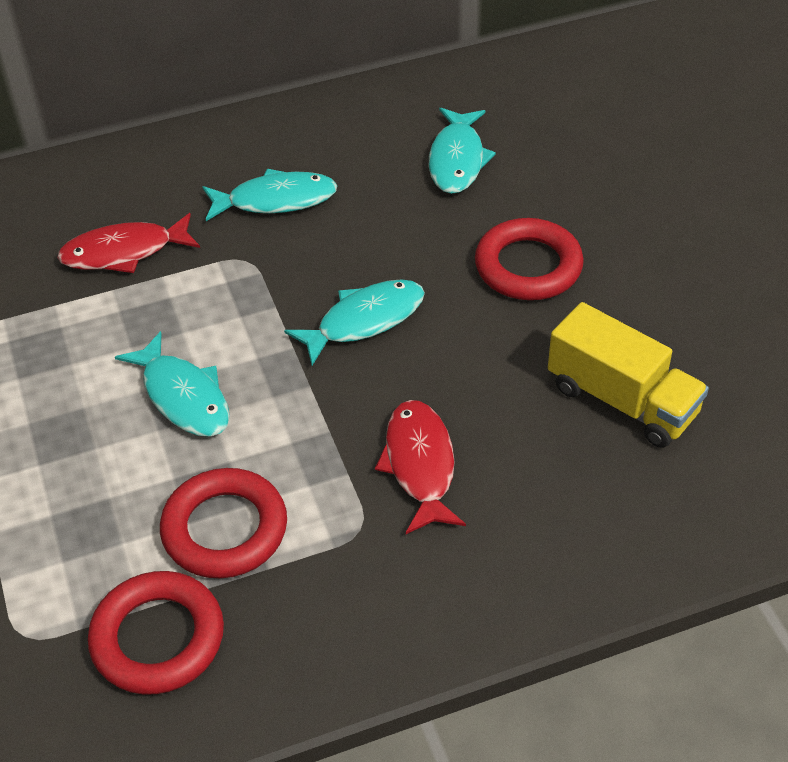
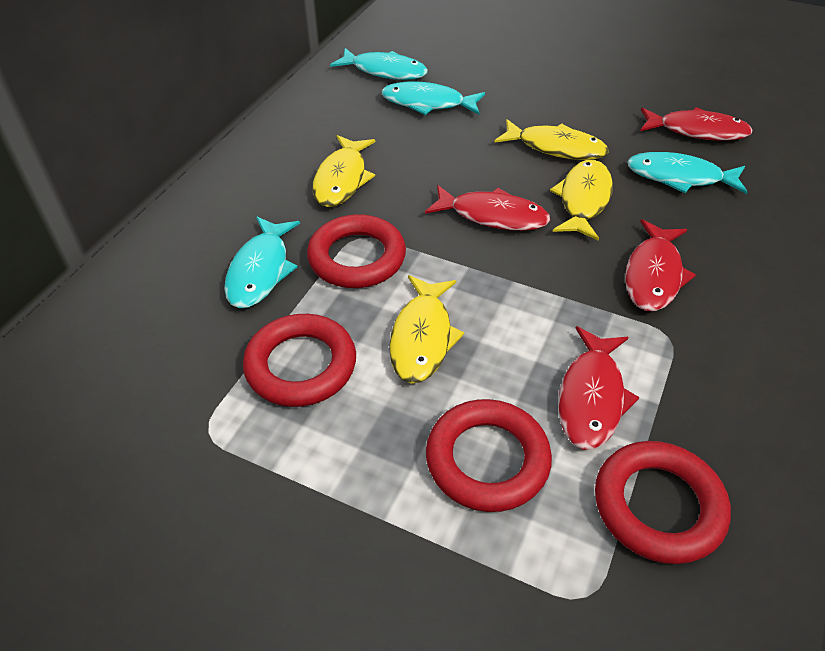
red fish: 2 -> 4
red ring: 3 -> 4
yellow fish: 0 -> 4
yellow truck: 1 -> 0

